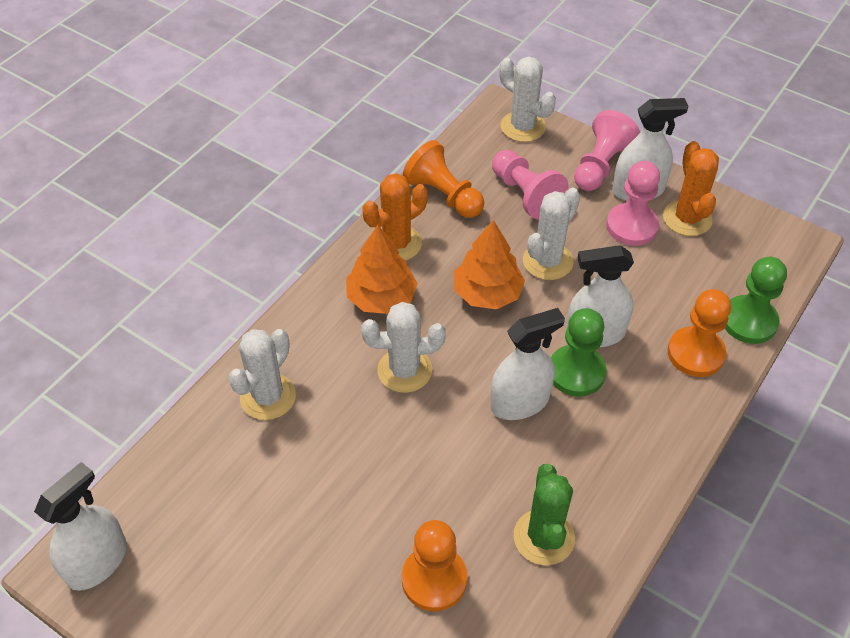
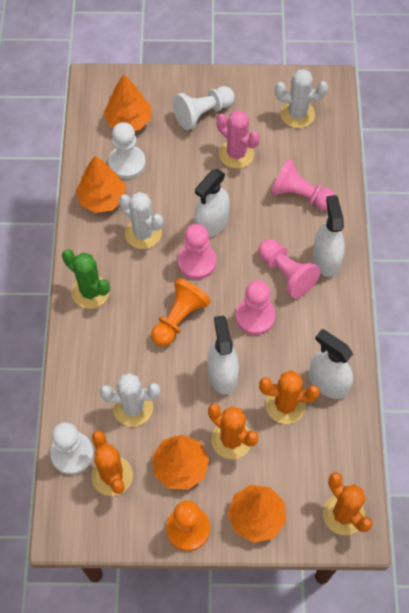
green pawn: 2 -> 0
orange cactus: 2 -> 4
orange pawn: 3 -> 2
orange tree: 2 -> 4
pink cactus: 0 -> 1
pink pawn: 3 -> 4
white cactus: 4 -> 3
white pawn: 0 -> 3

